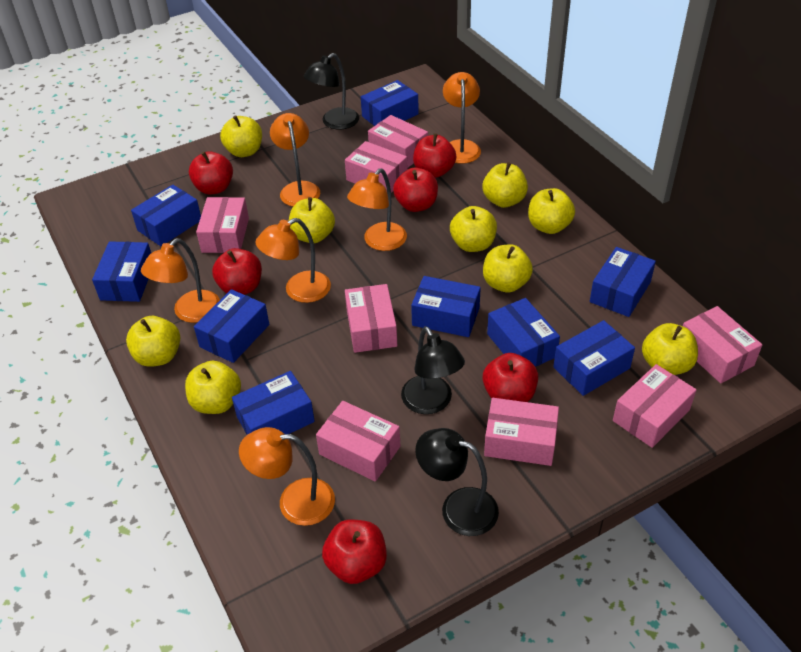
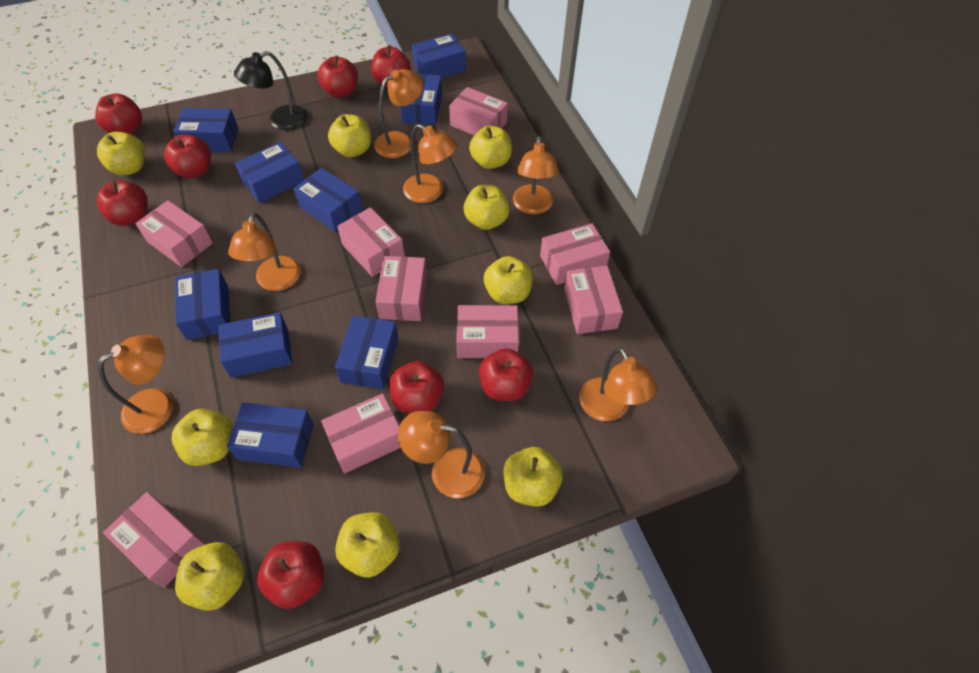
black lamp: 3 -> 1
orange lamp: 6 -> 7
pink box: 8 -> 9
red apple: 6 -> 8

